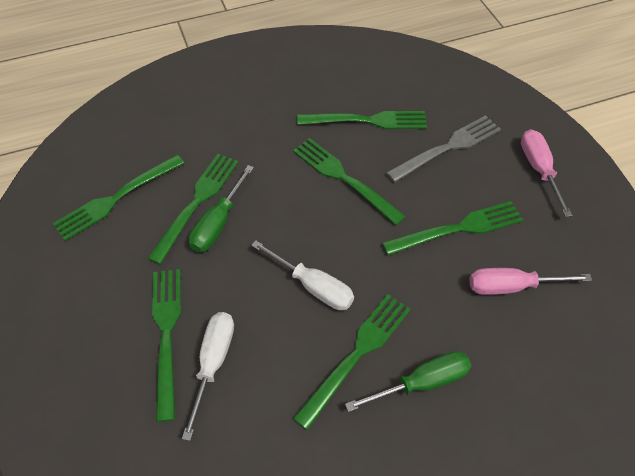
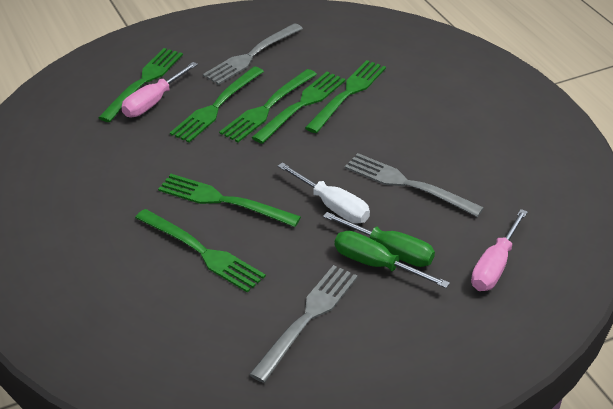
grey fork: 1 -> 3
white screwdriver: 2 -> 1

